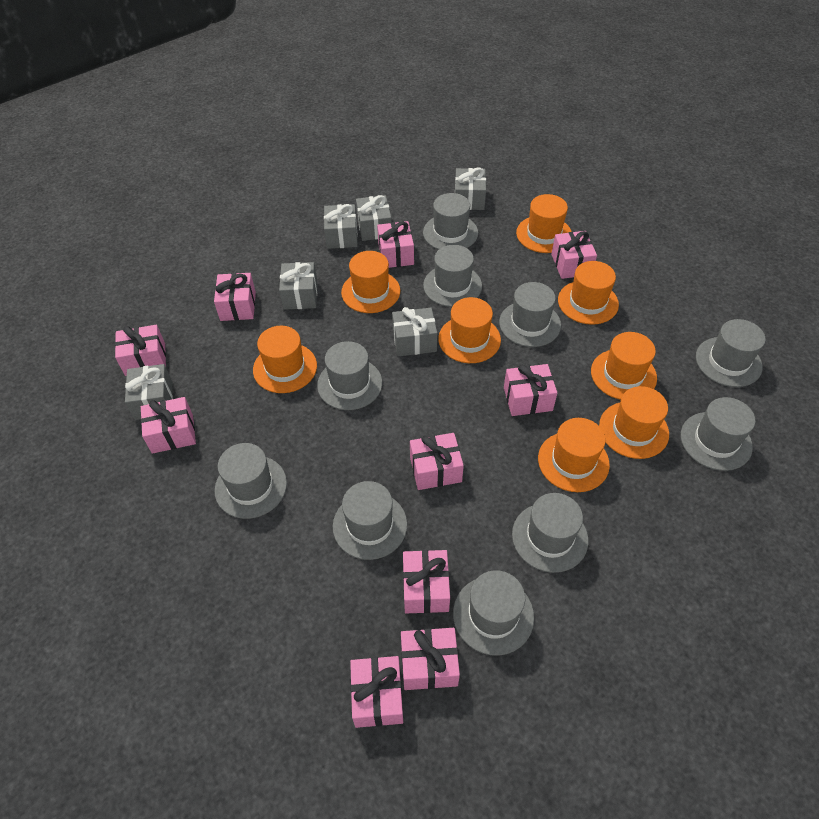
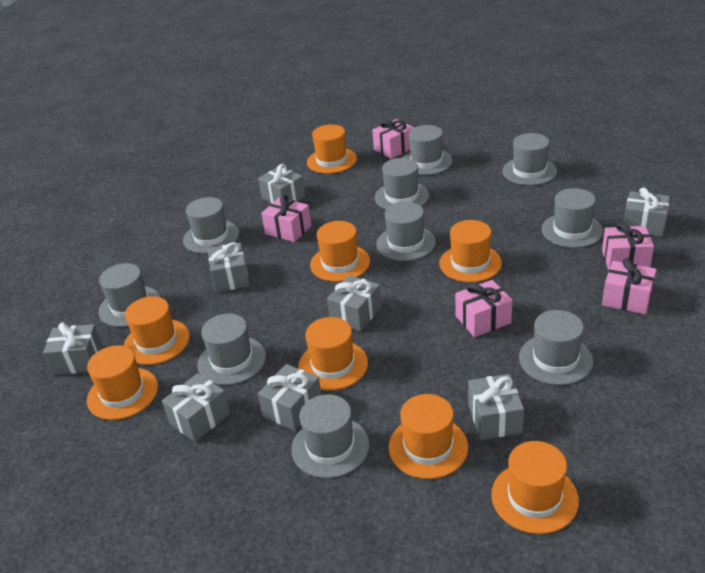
grey gift: 6 -> 8
pink gift: 10 -> 5

